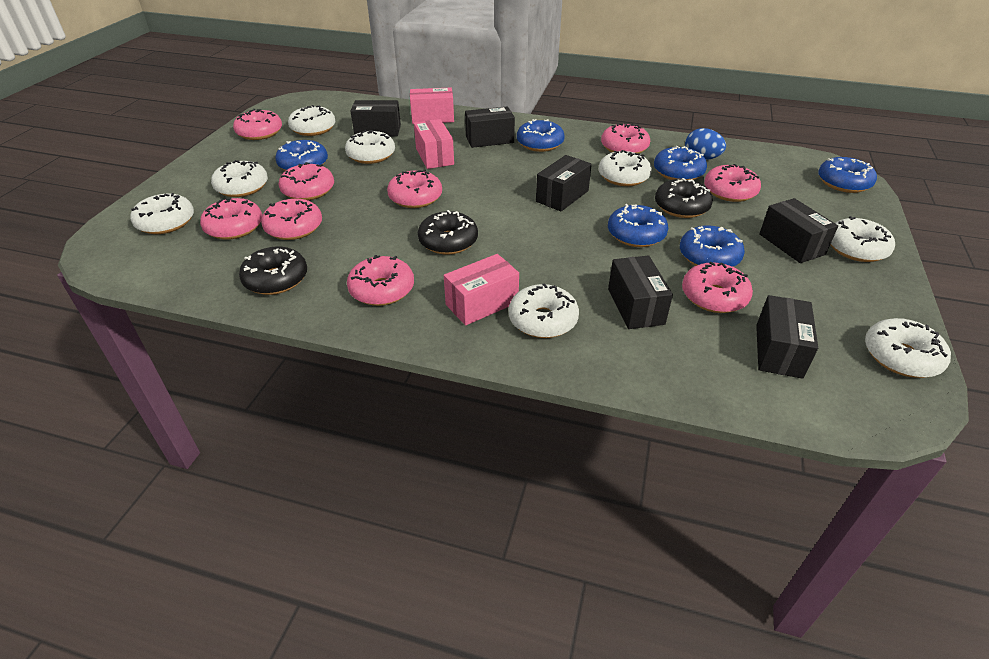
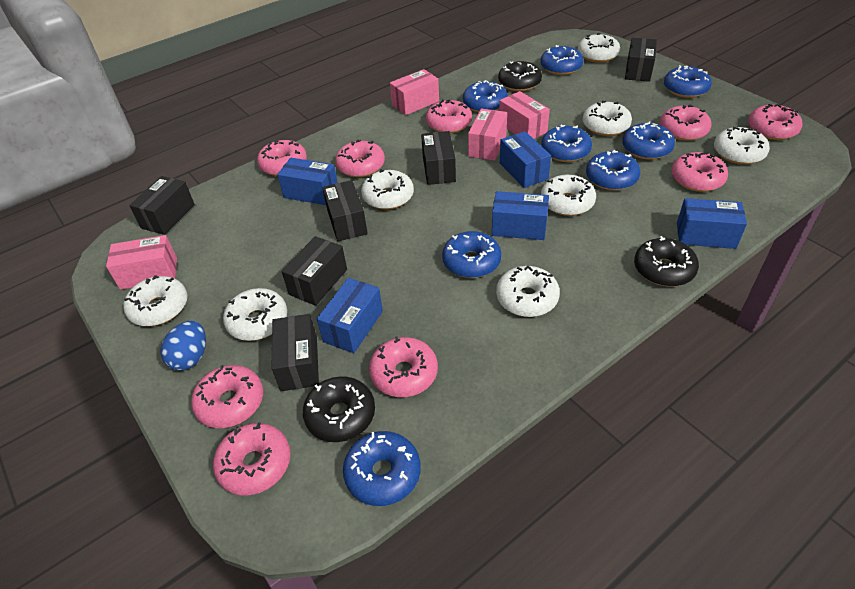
blue box: 0 -> 5
blue donut: 6 -> 8
pink box: 3 -> 4

